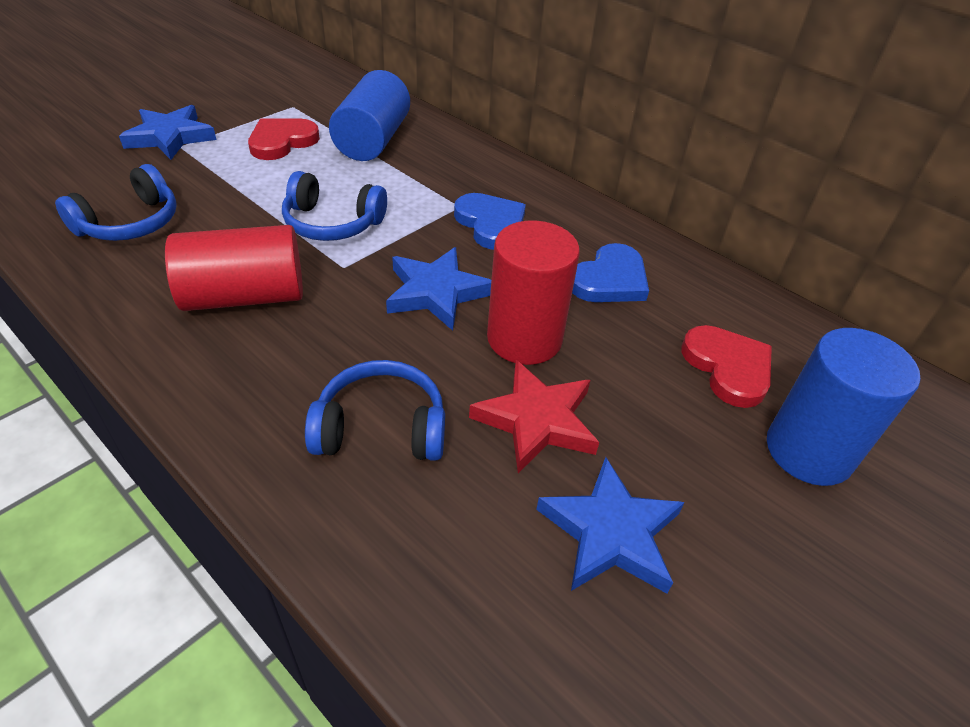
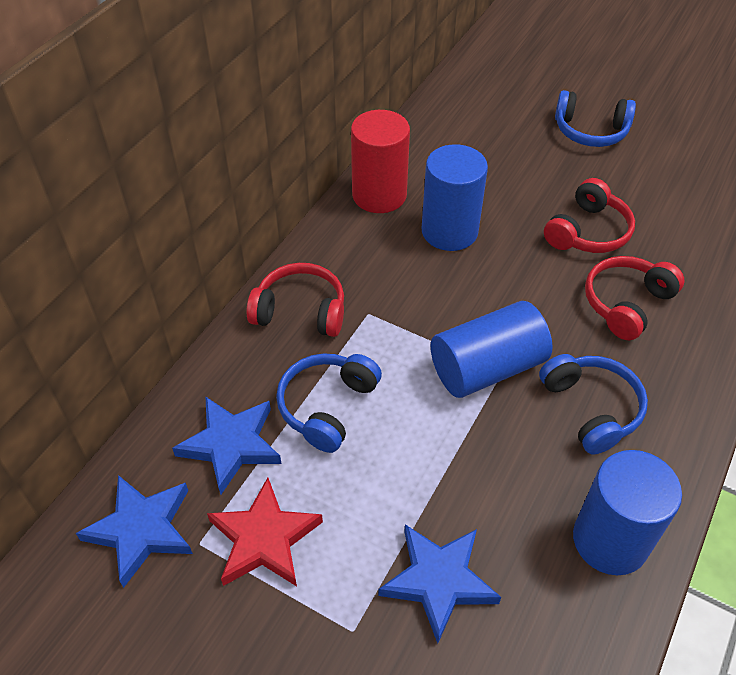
blue cylinder: 2 -> 3
blue heart: 2 -> 0
red cylinder: 2 -> 1
red headphones: 0 -> 3
red heart: 2 -> 0

